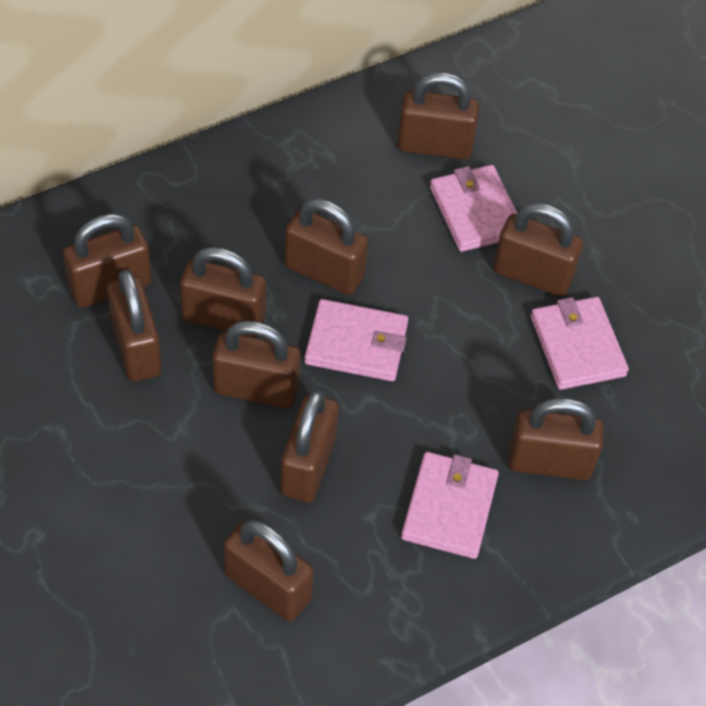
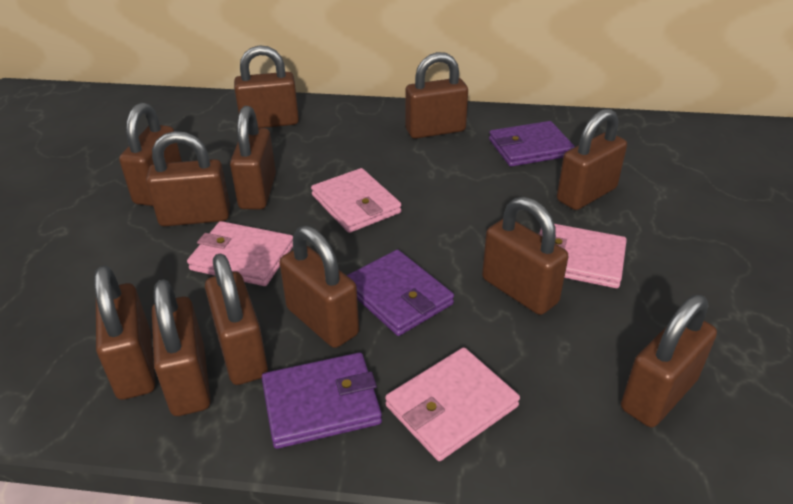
brown padlock: 10 -> 12
purple wallet: 0 -> 3

